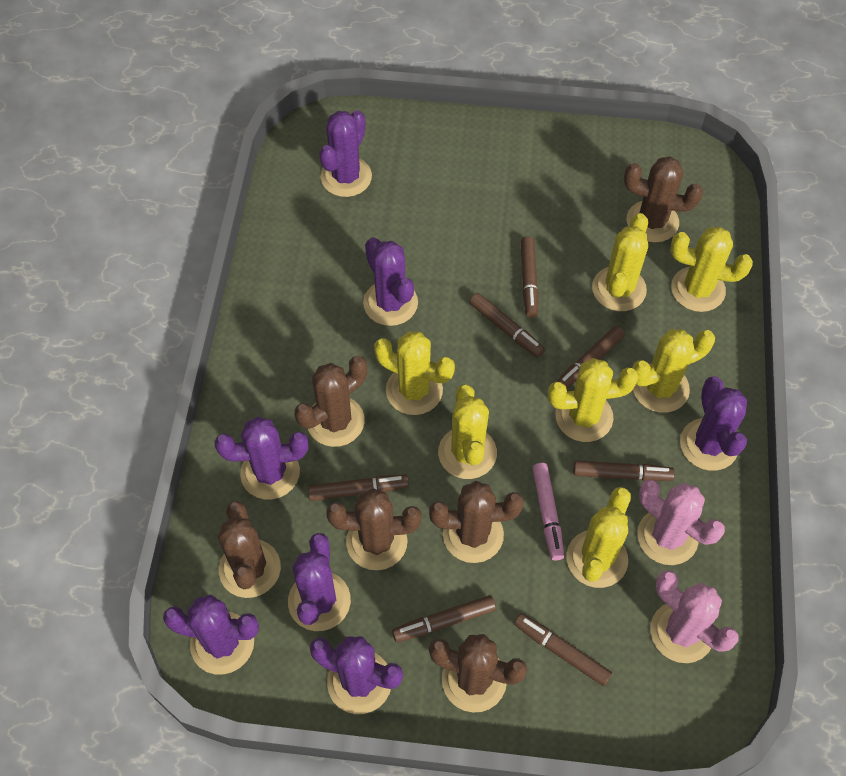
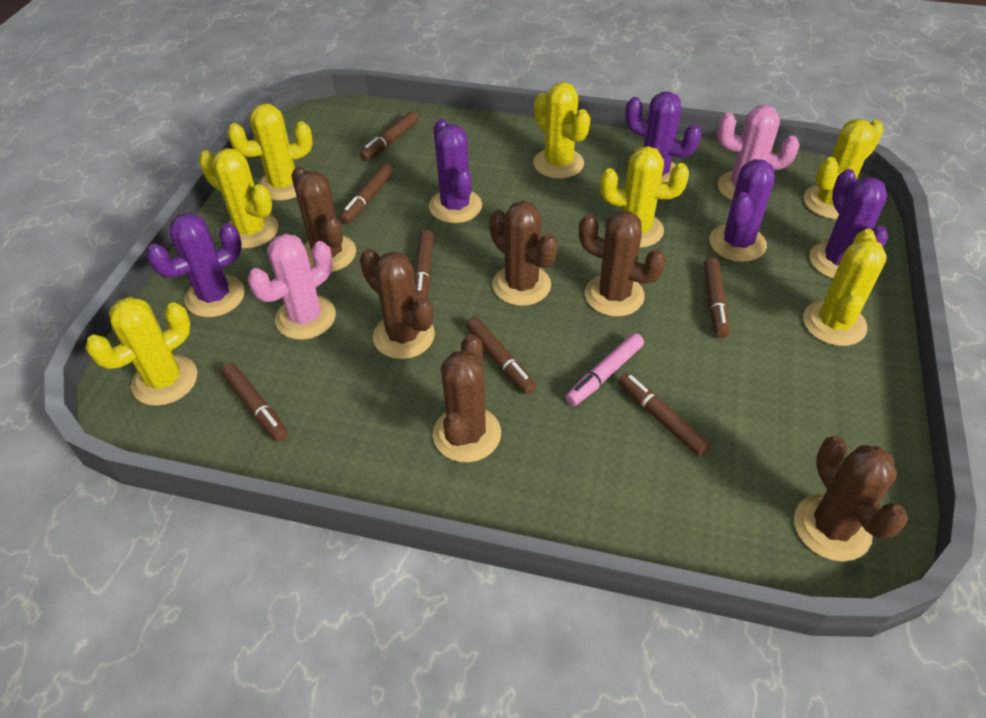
purple cactus: 7 -> 5

